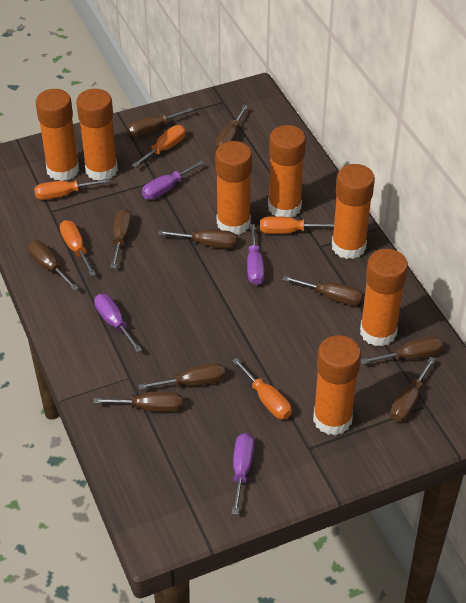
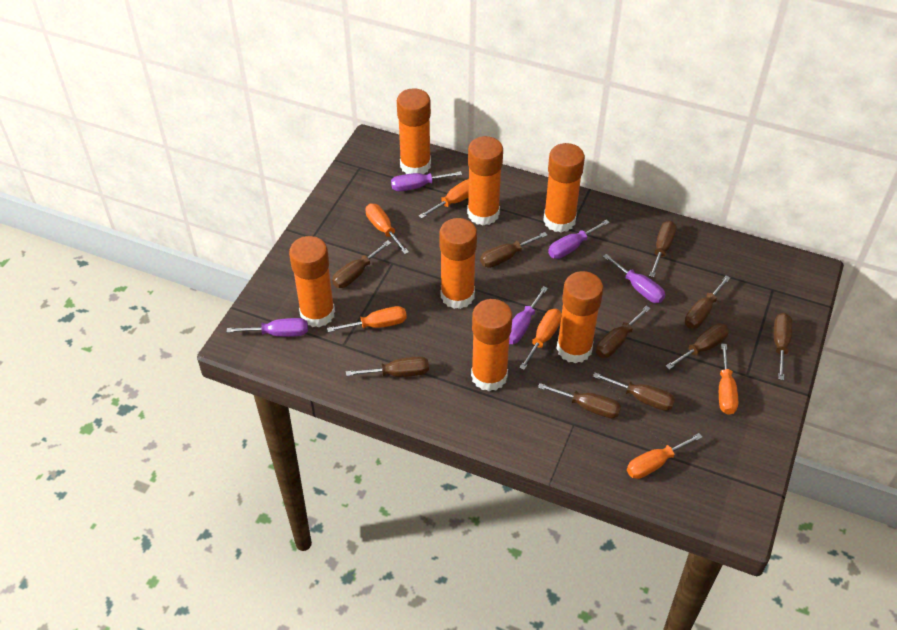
orange screwdriver: 5 -> 6
purple screwdriver: 4 -> 5

